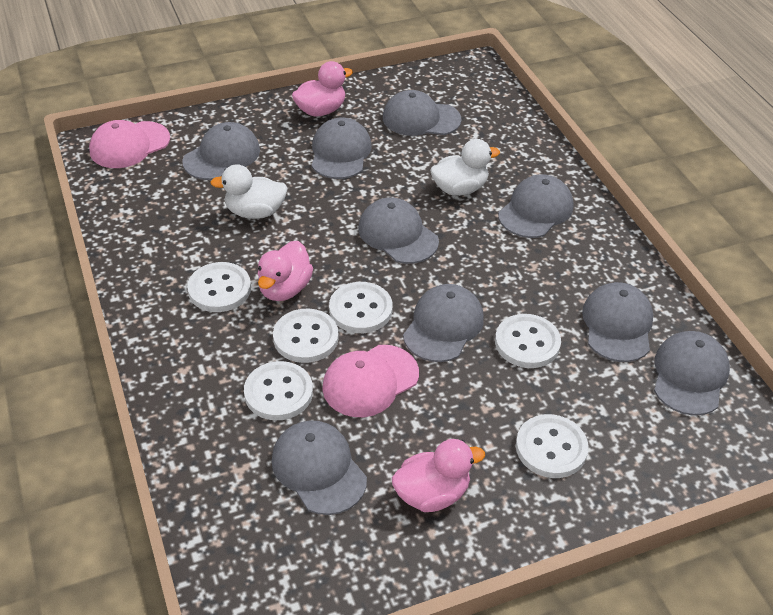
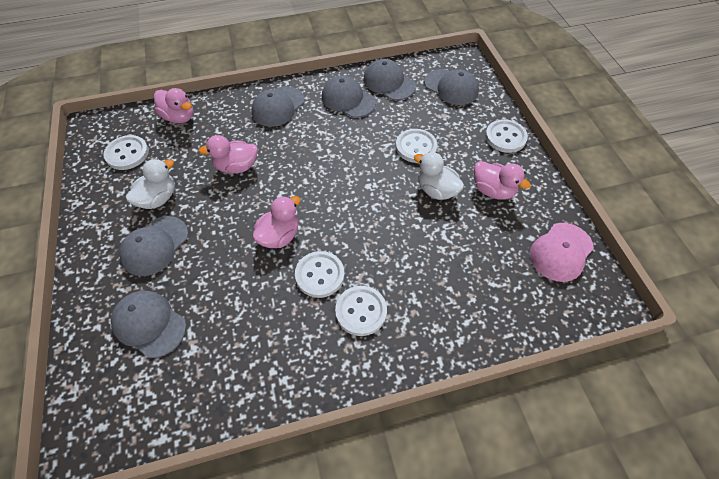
grey cap: 9 -> 6
pink cap: 2 -> 1
pink duck: 3 -> 4
white button: 6 -> 5

